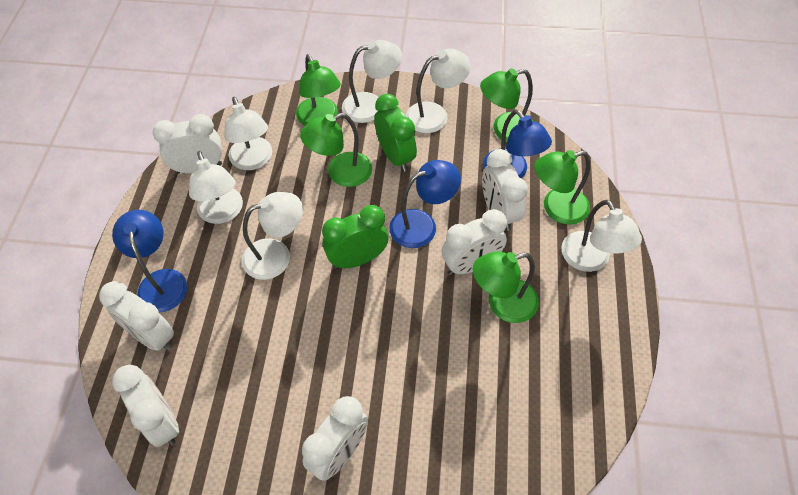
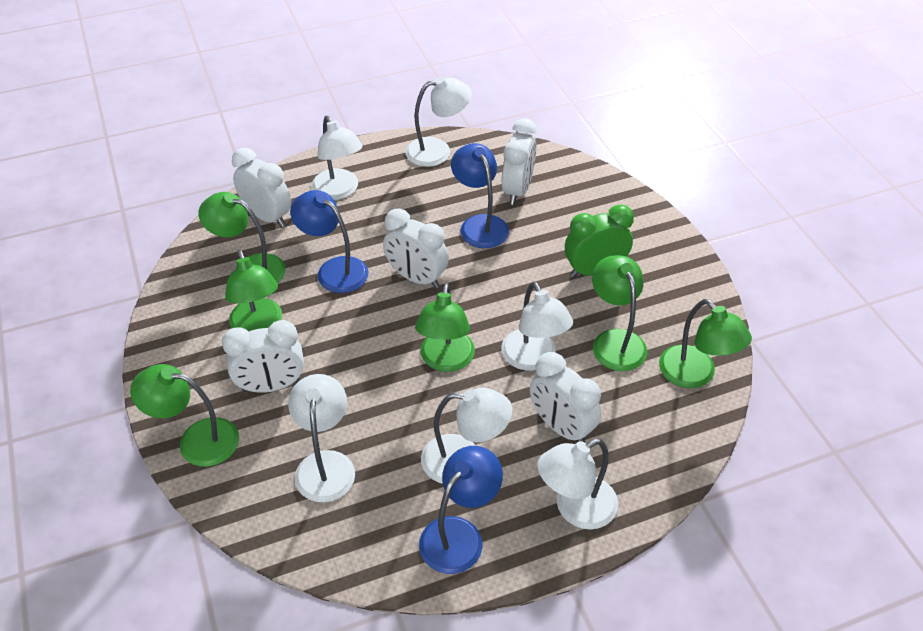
green clock: 2 -> 1
green lamp: 5 -> 6
white clock: 6 -> 5

